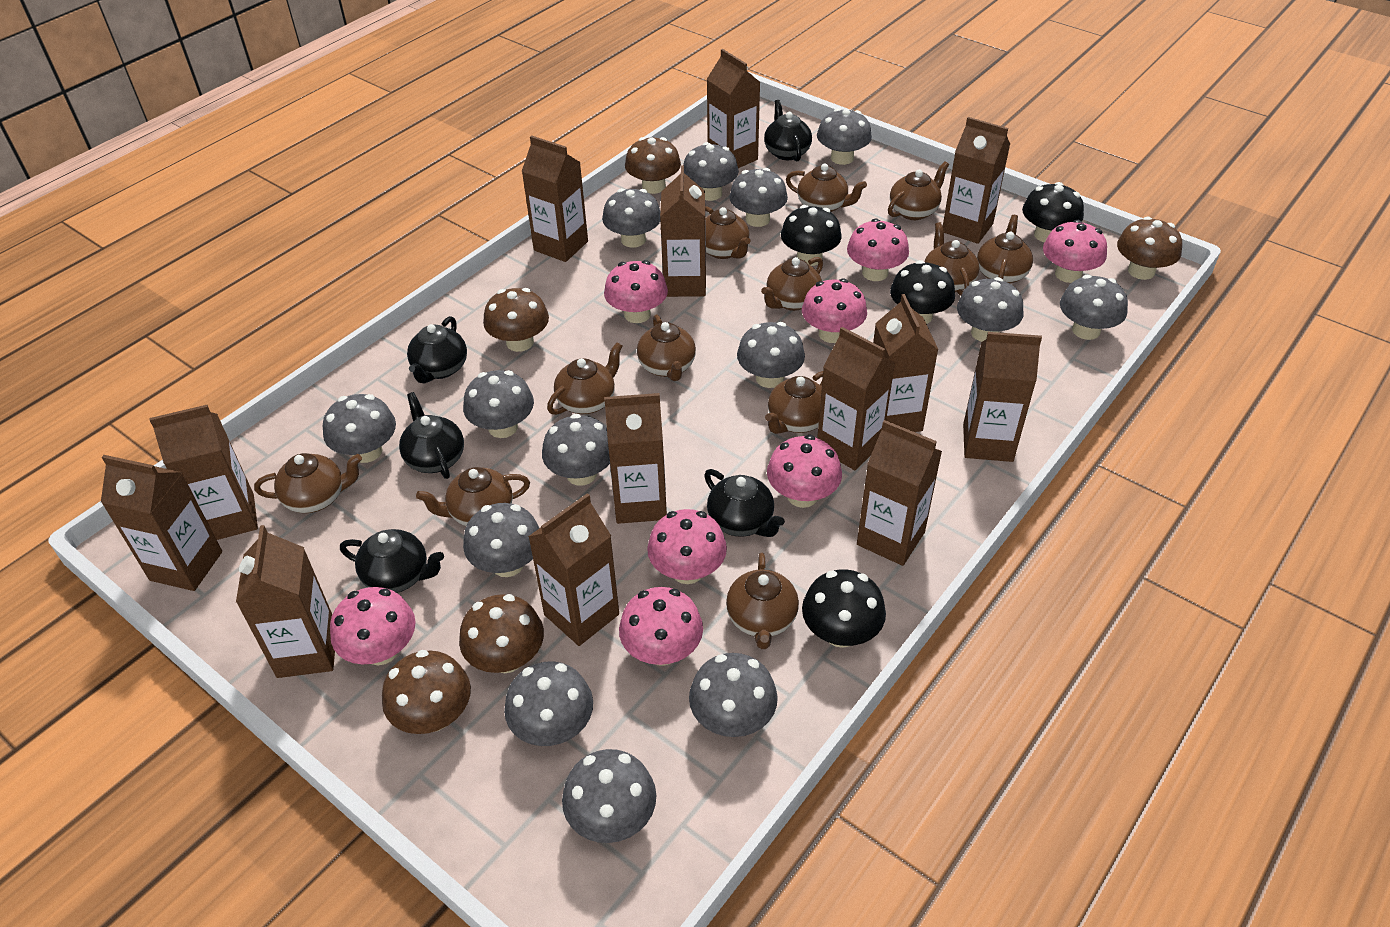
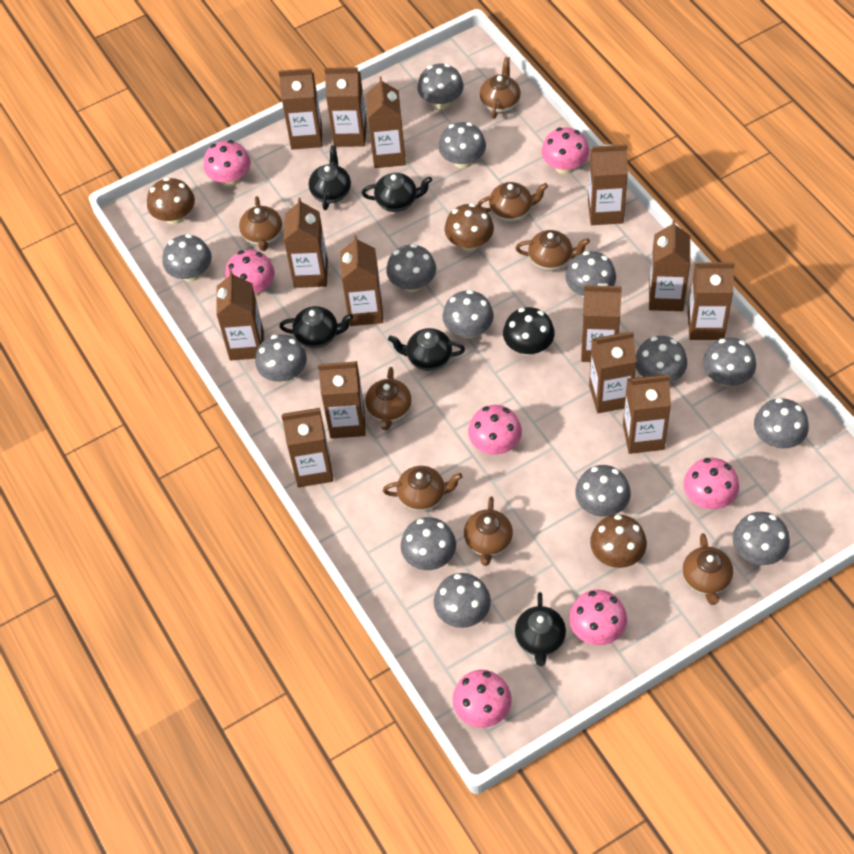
black mushroom: 4 -> 1
brown carton: 13 -> 14
brown mushroom: 5 -> 3
brown teapot: 12 -> 8
pink mushroom: 8 -> 7

